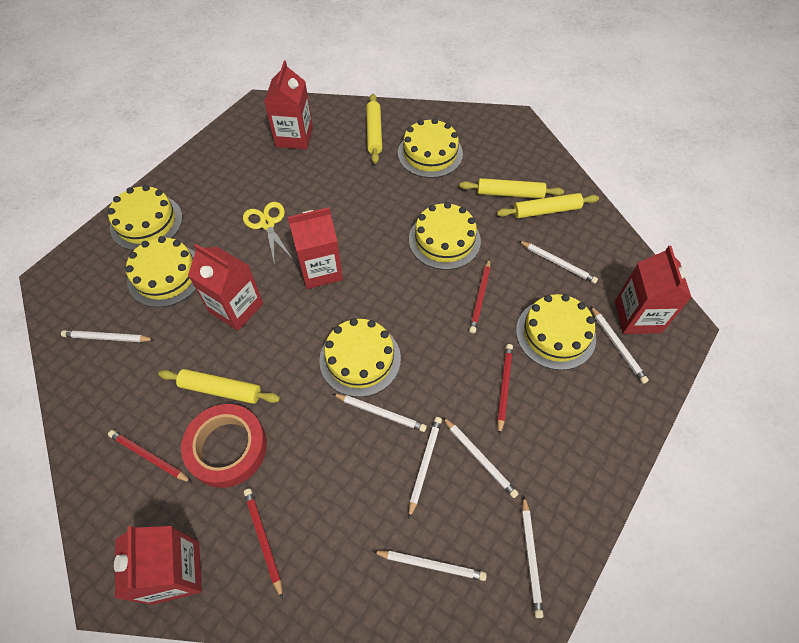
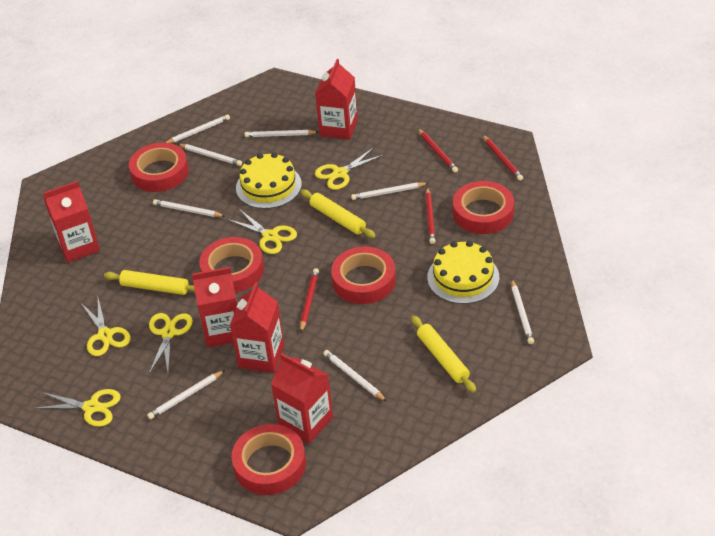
red tape: 1 -> 5
yellow cake: 6 -> 2
yellow rolling pin: 4 -> 3
yellow scissors: 1 -> 5

